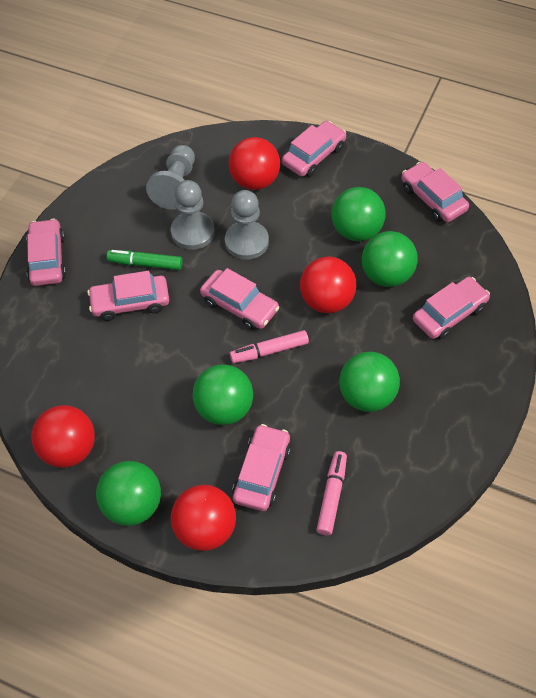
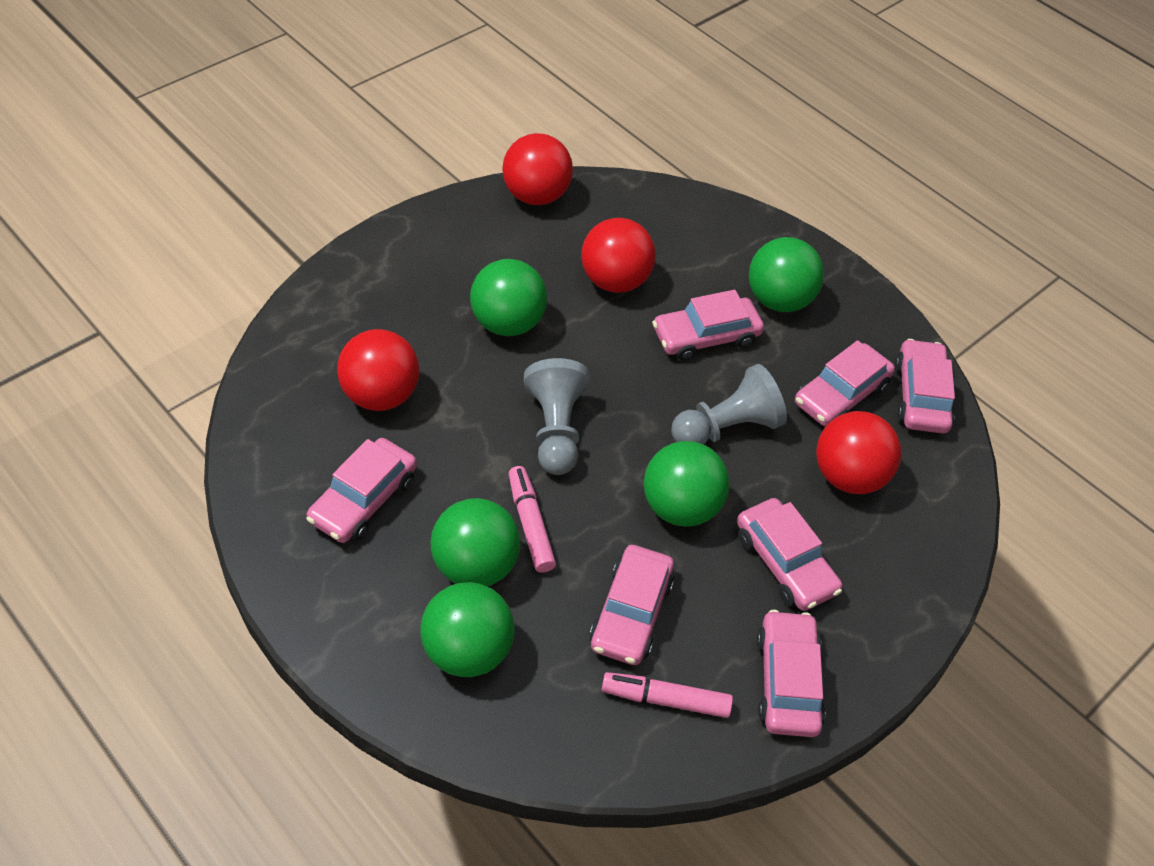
green marker: 1 -> 0
grey pawn: 3 -> 2

